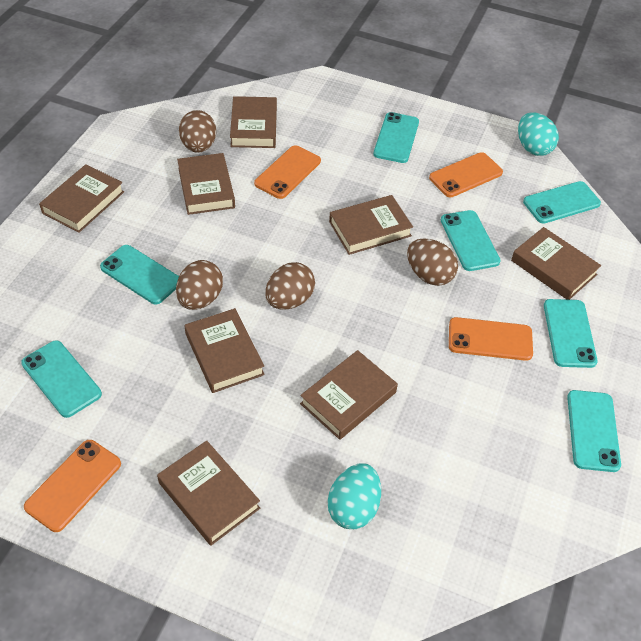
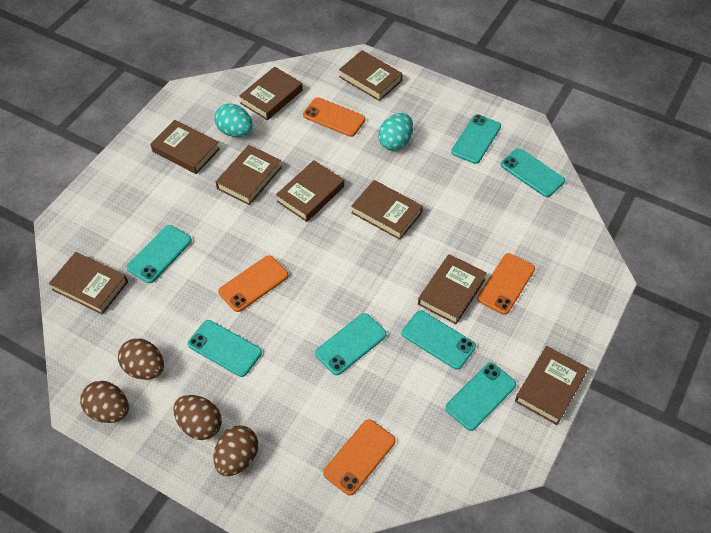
brown book: 8 -> 9

